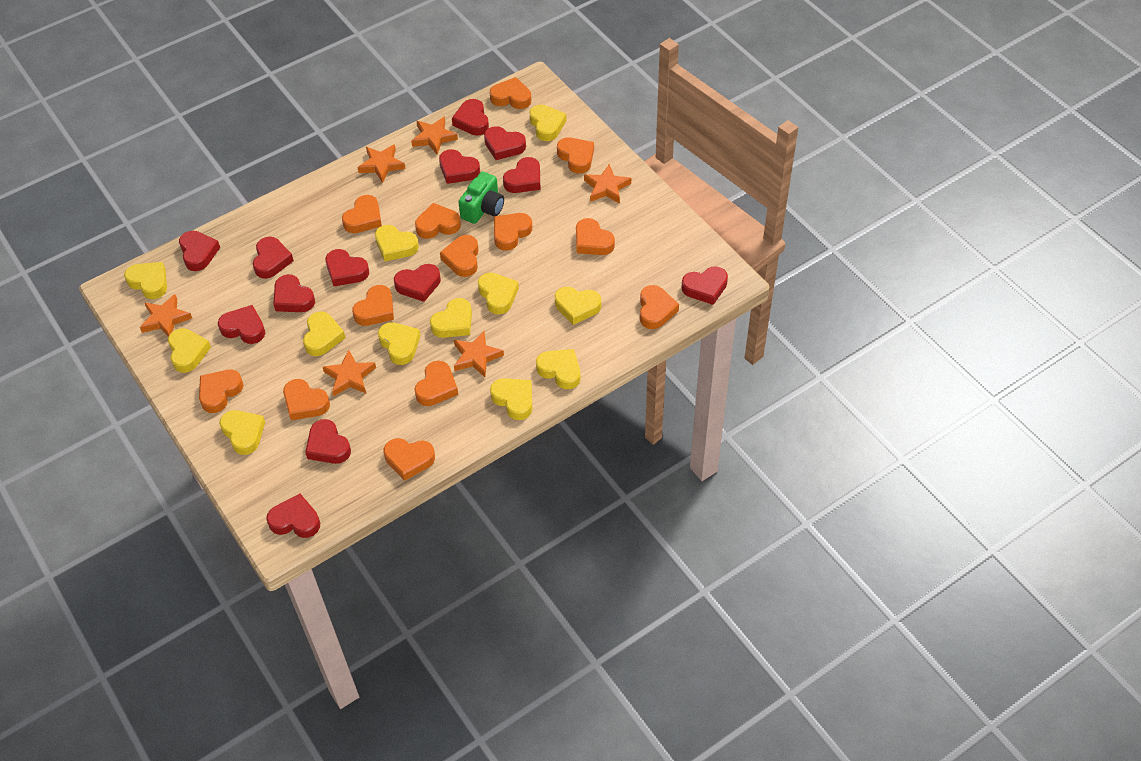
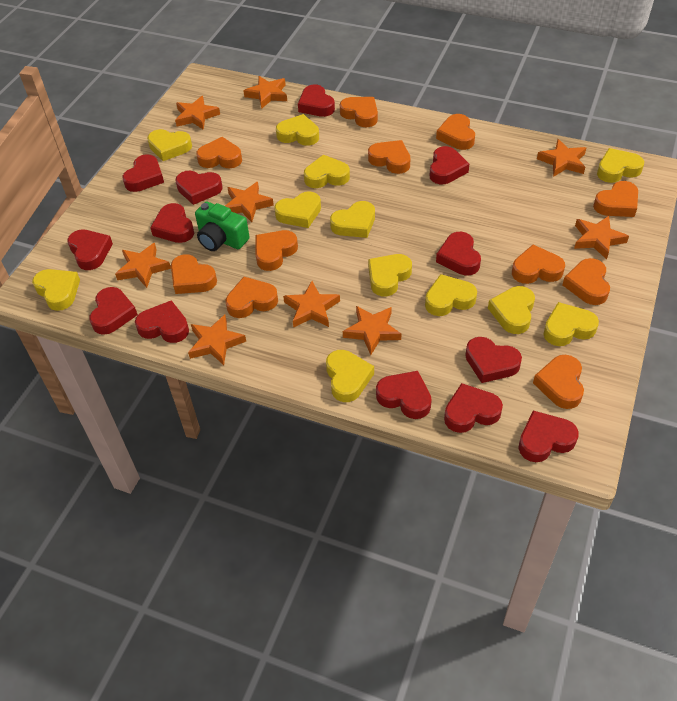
orange heart: 13 -> 11
orange star: 6 -> 9

